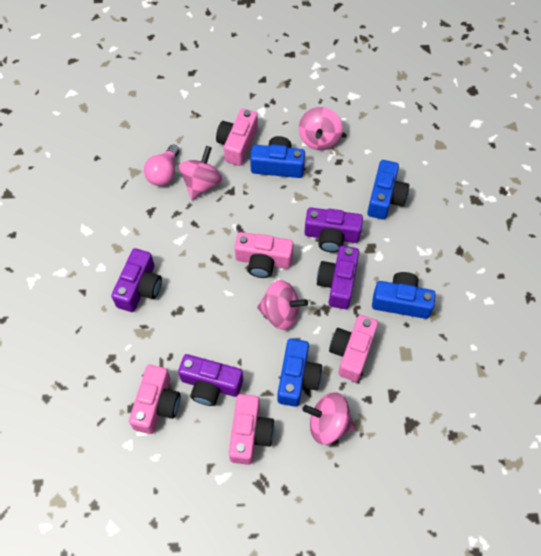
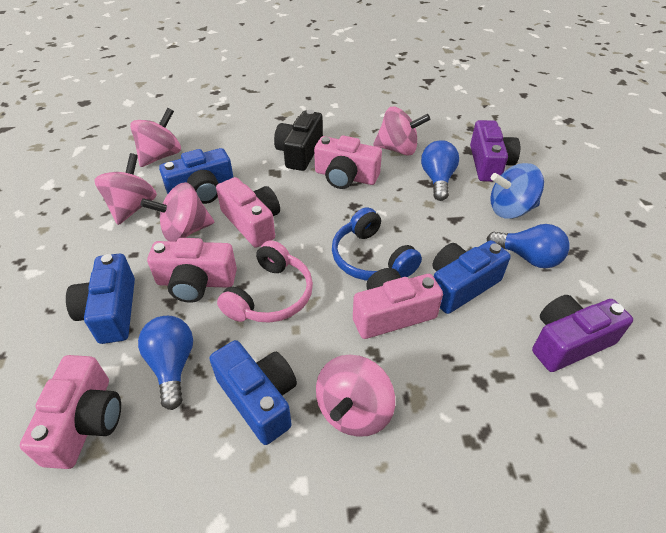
black camera: 0 -> 1
blue headphones: 0 -> 1
blue light bulb: 0 -> 3
blue spinning top: 0 -> 1
pink headphones: 0 -> 1
pink light bulb: 1 -> 0
pink spinning top: 4 -> 5
purple camera: 4 -> 2

